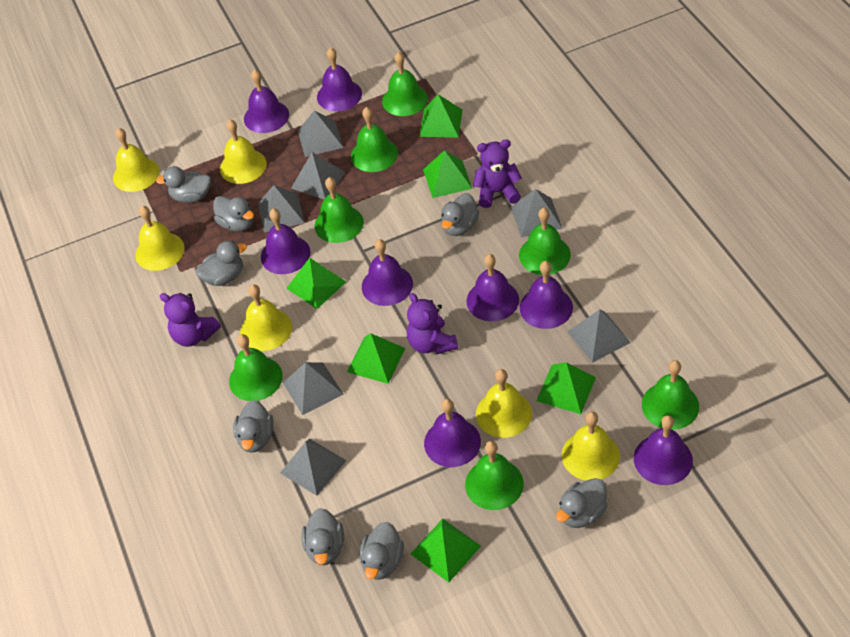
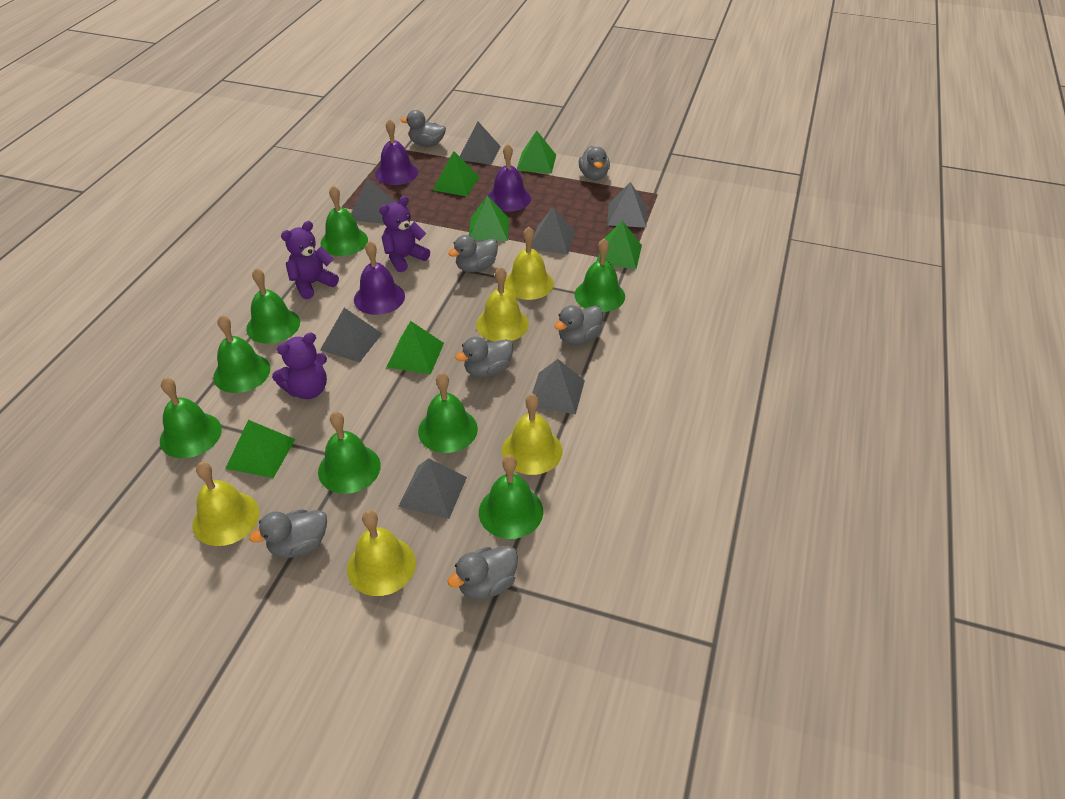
green bell: 7 -> 8
grey duck: 8 -> 7
purple bell: 8 -> 3
yellow bell: 6 -> 5

